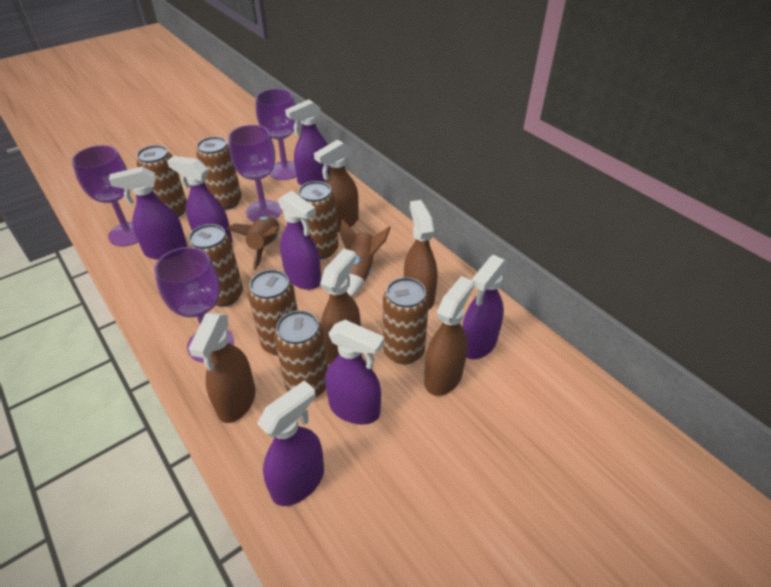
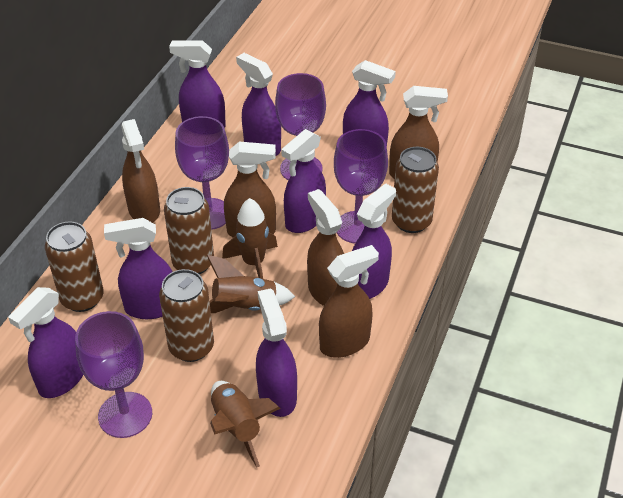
brown can: 7 -> 4
brown rocket: 2 -> 3
purple spray bottle: 7 -> 8

